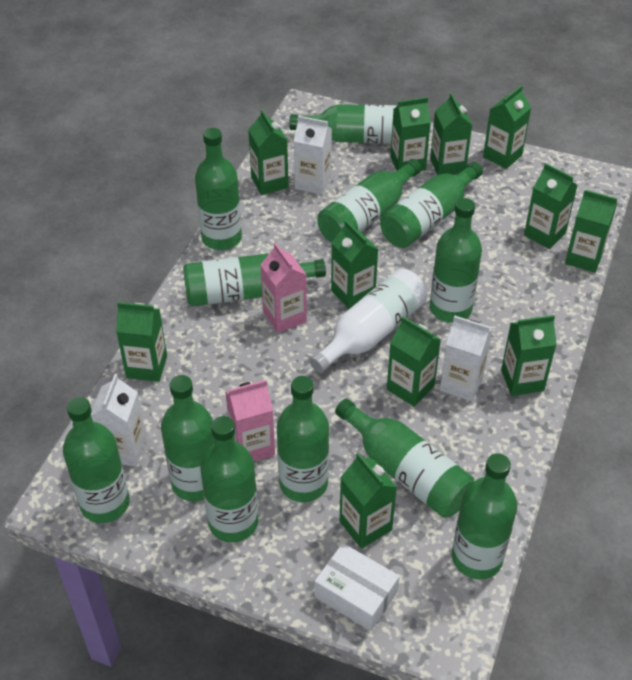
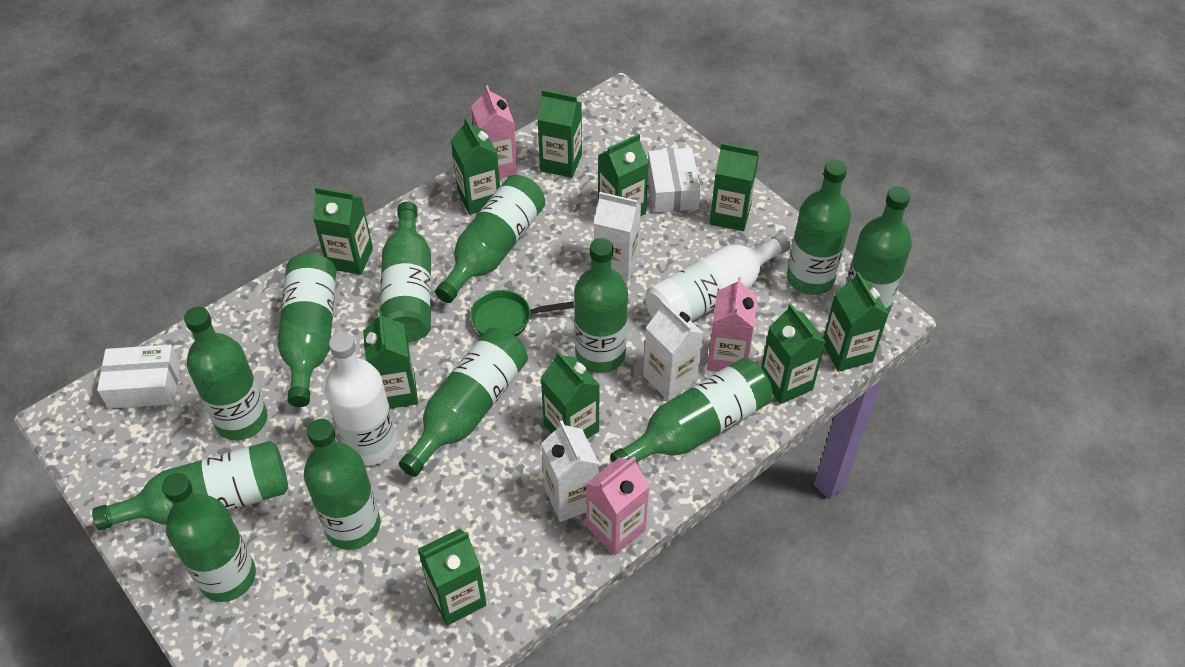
green carton: 11 -> 10
green pan: 0 -> 1
pink carton: 2 -> 3
white bottle: 1 -> 2
white box: 1 -> 2

